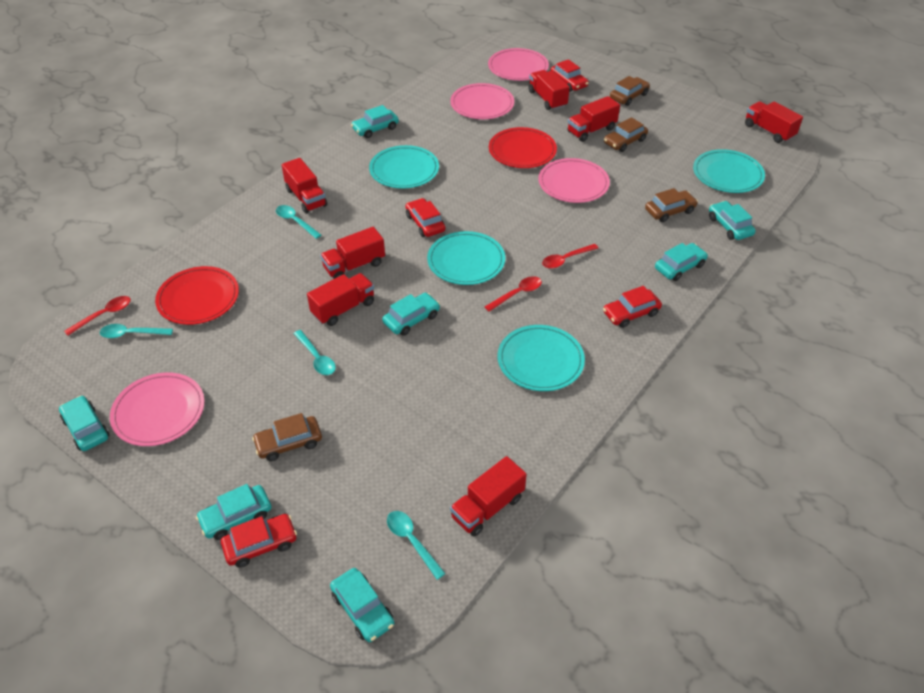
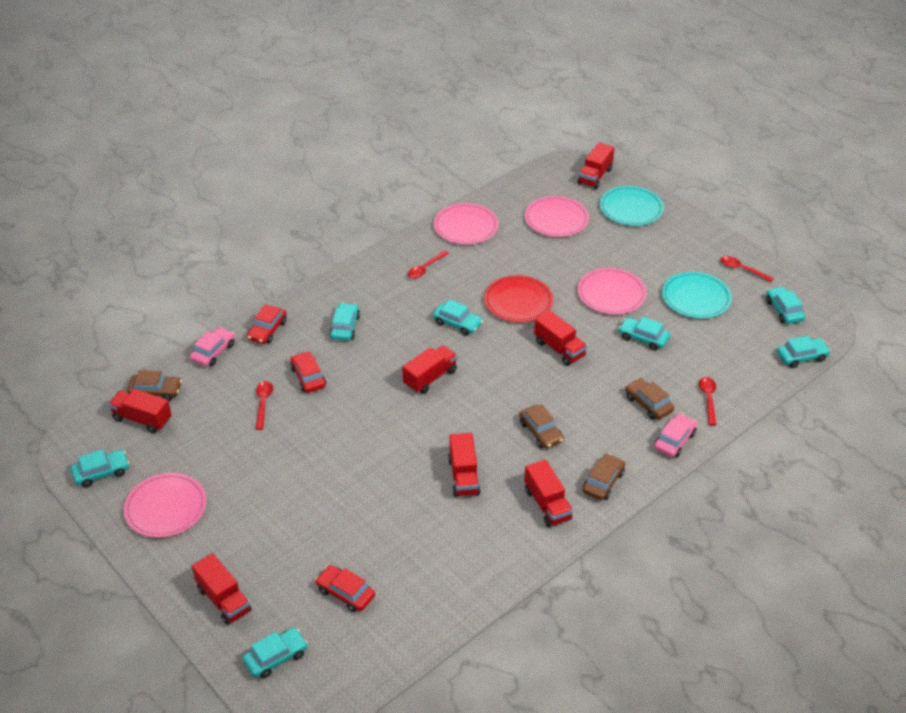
pink car: 0 -> 2
red car: 4 -> 3
red plate: 2 -> 1
red spoon: 3 -> 4
turquoise plate: 4 -> 2
turquoise spoon: 4 -> 0

